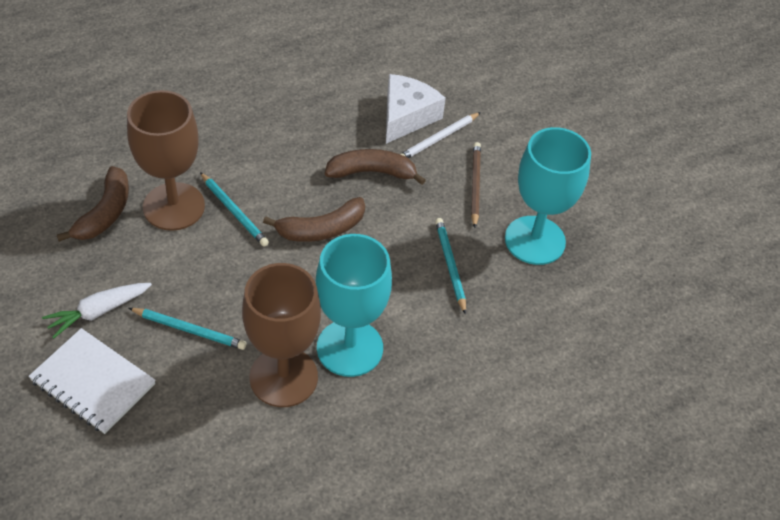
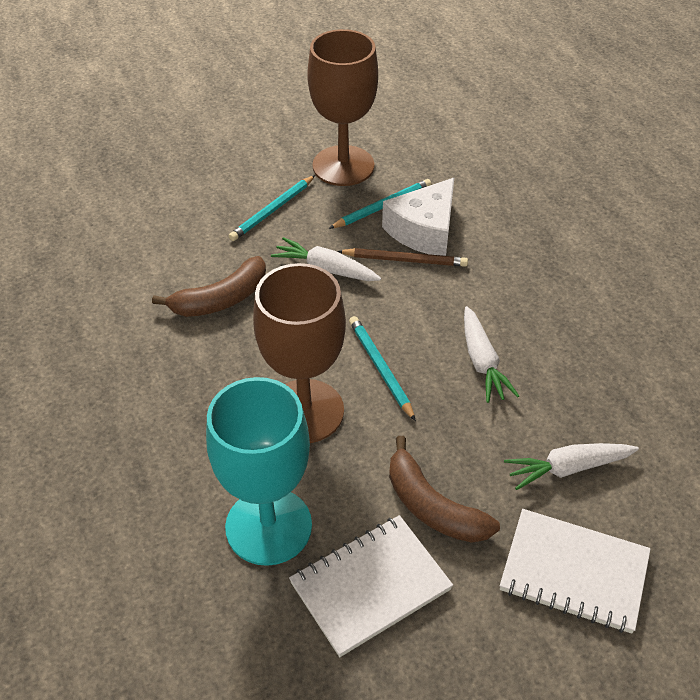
brown banana: 3 -> 2
turquoise goblet: 2 -> 1
white carrot: 1 -> 3
white notebook: 1 -> 2
white pencil: 1 -> 0

